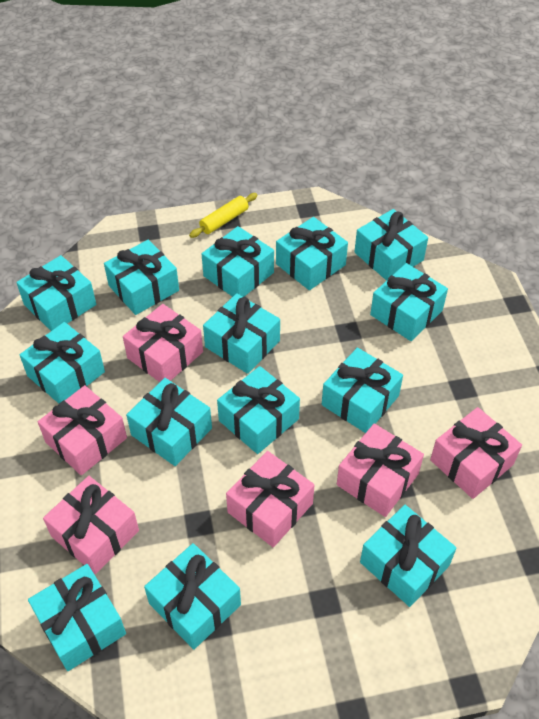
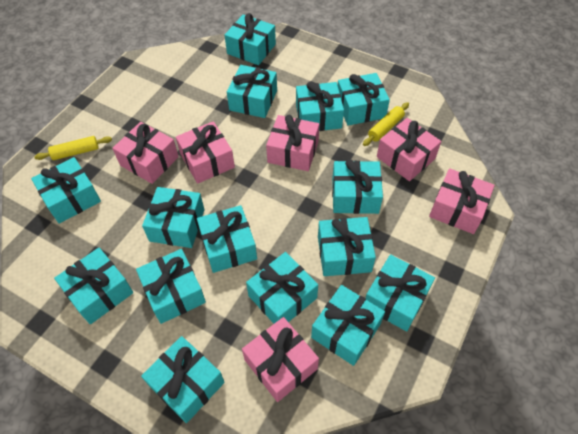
turquoise gift: 14 -> 15
yellow rolling pin: 1 -> 2

